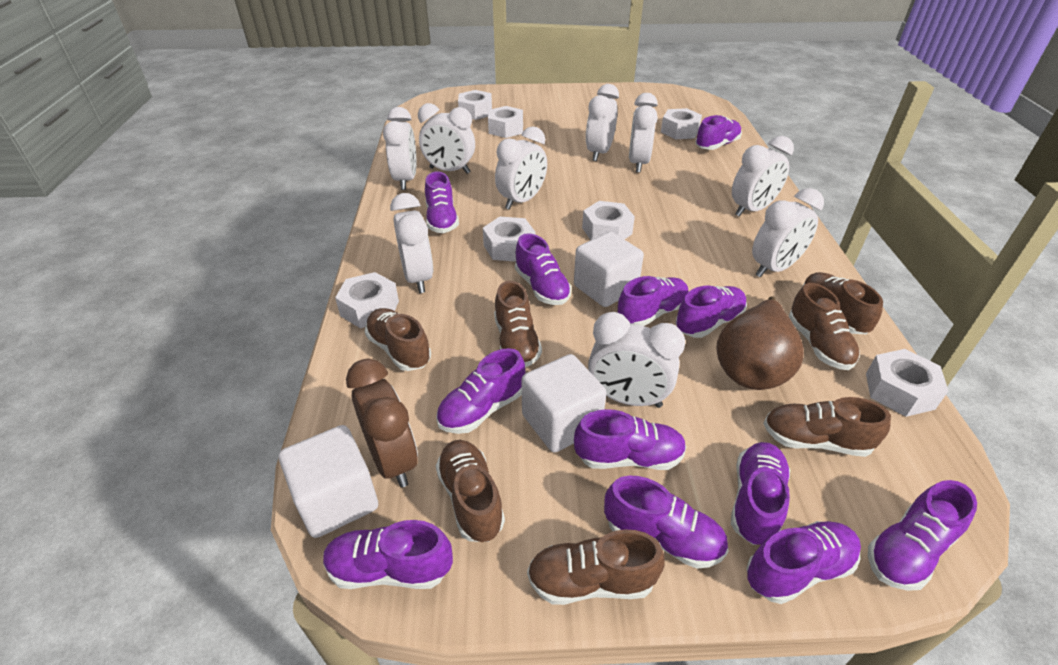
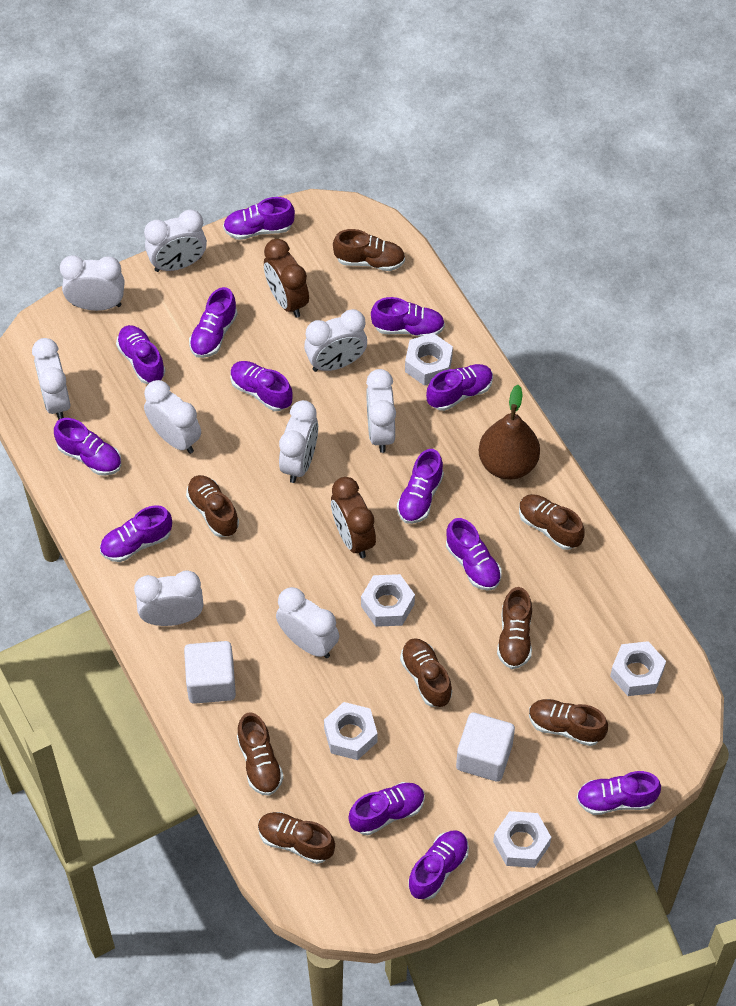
brown clock: 1 -> 2
brown shoe: 7 -> 8
purple shoe: 12 -> 13
white cube: 3 -> 2
white nut: 7 -> 5

